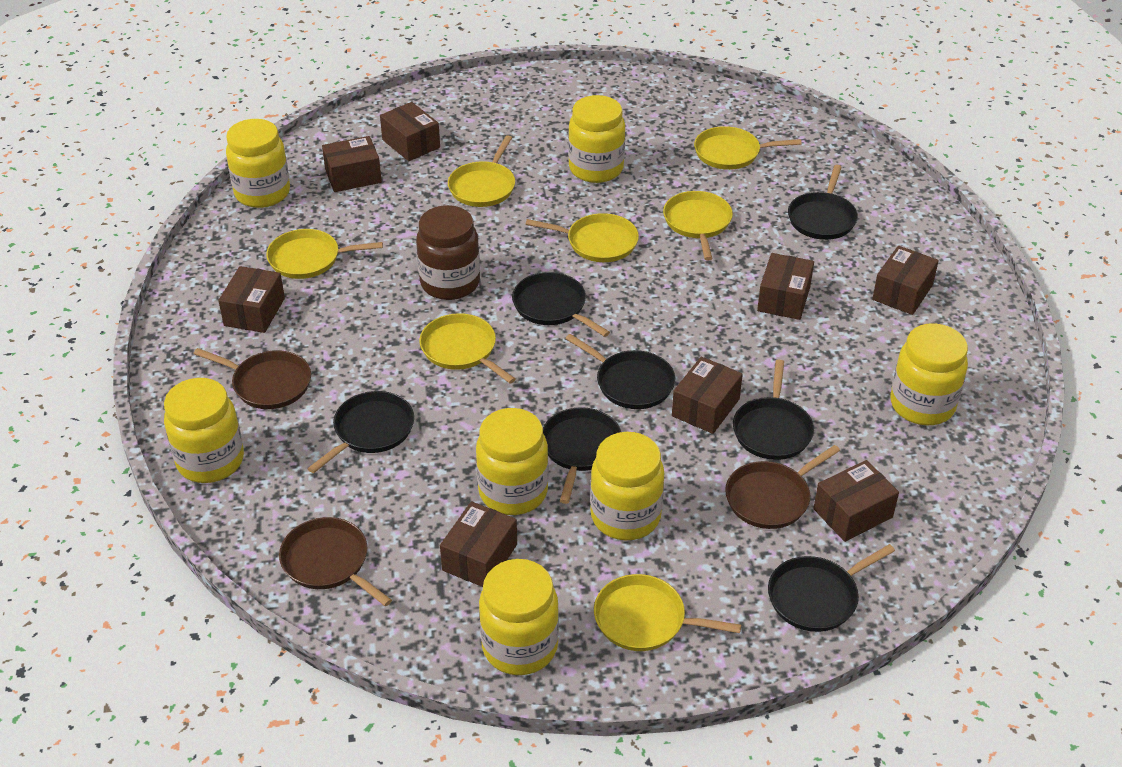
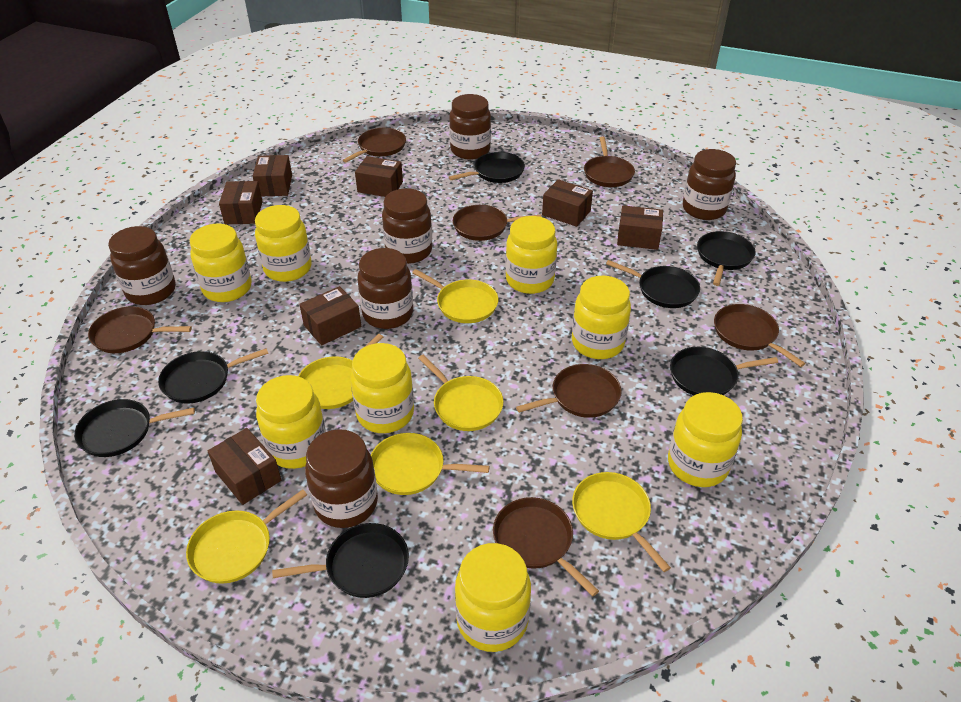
brown box: 8 -> 7
brown jar: 1 -> 6
brown pan: 3 -> 7
yellow jar: 7 -> 8
yellow pan: 7 -> 6

